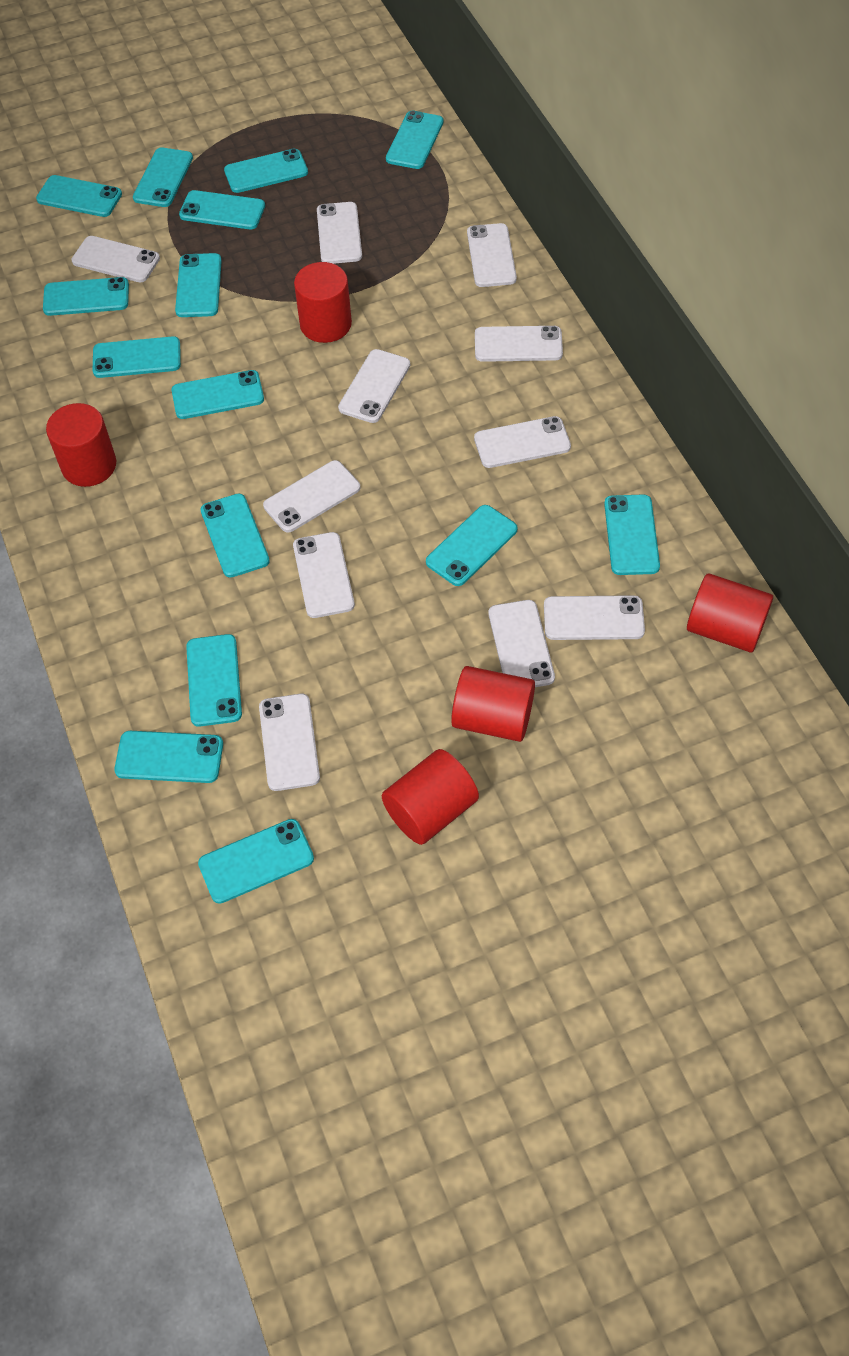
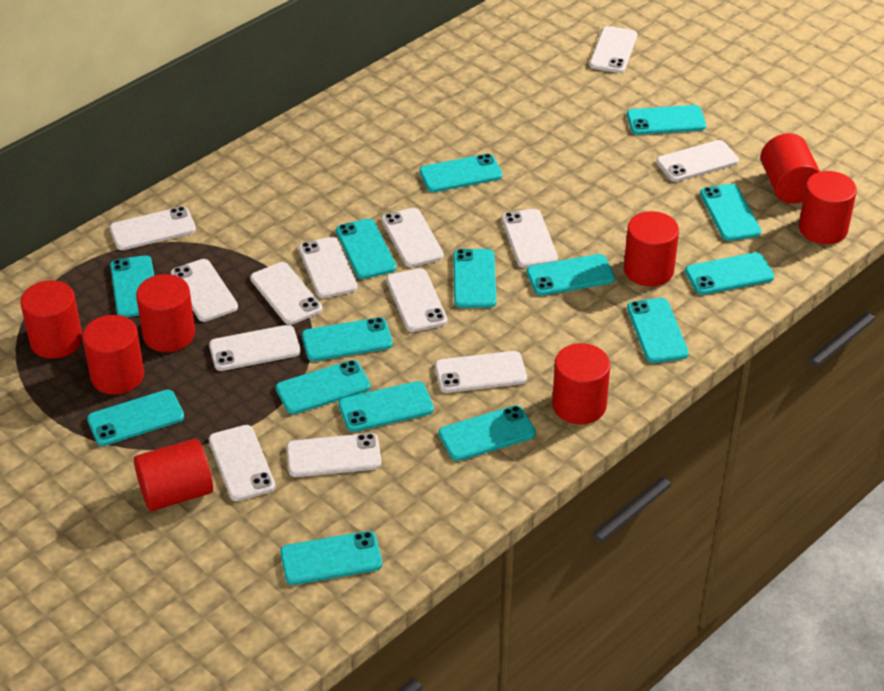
red cylinder: 5 -> 8
white phone: 11 -> 13

